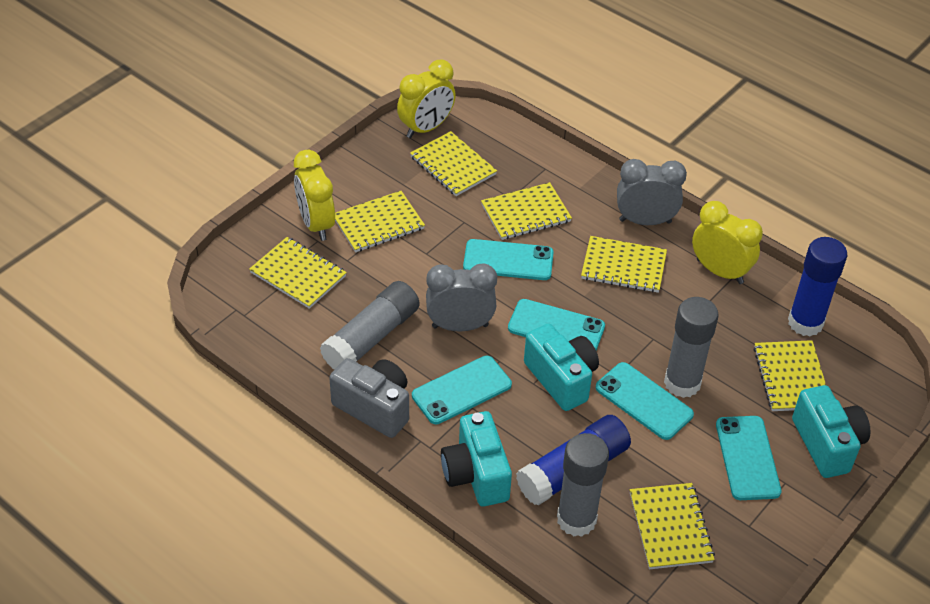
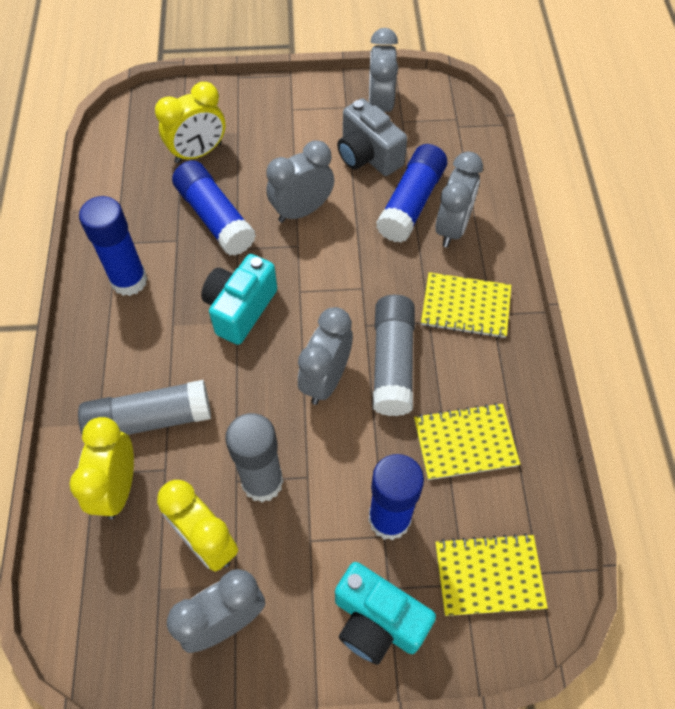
blue glue stick: 2 -> 4
grey clock: 2 -> 5
turquoise camera: 3 -> 2
turquoise phone: 5 -> 0
yellow notebook: 7 -> 3

